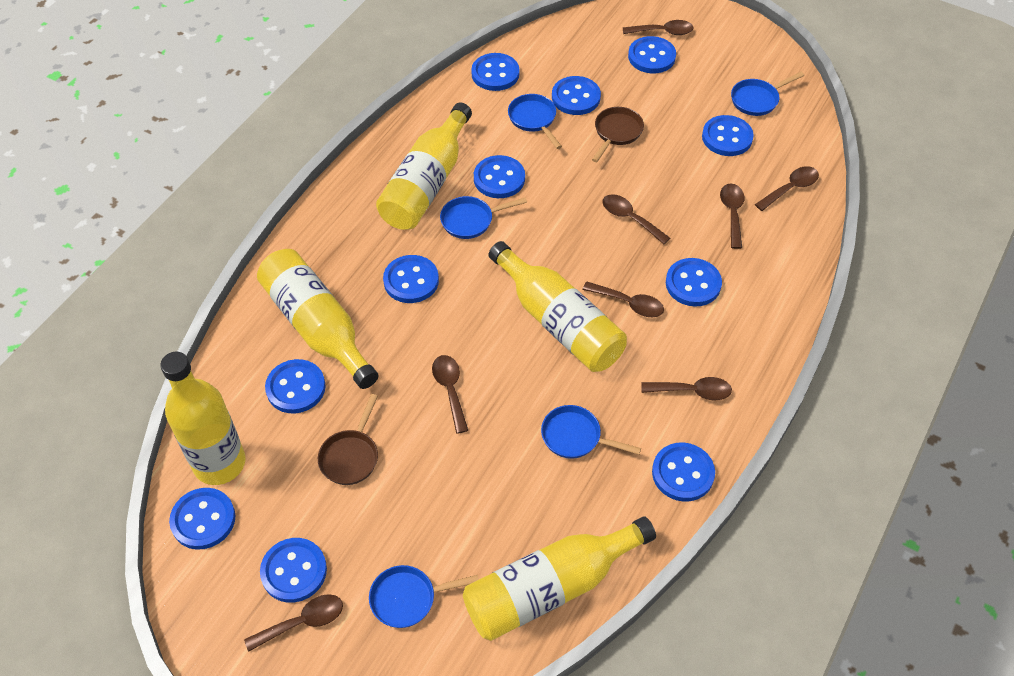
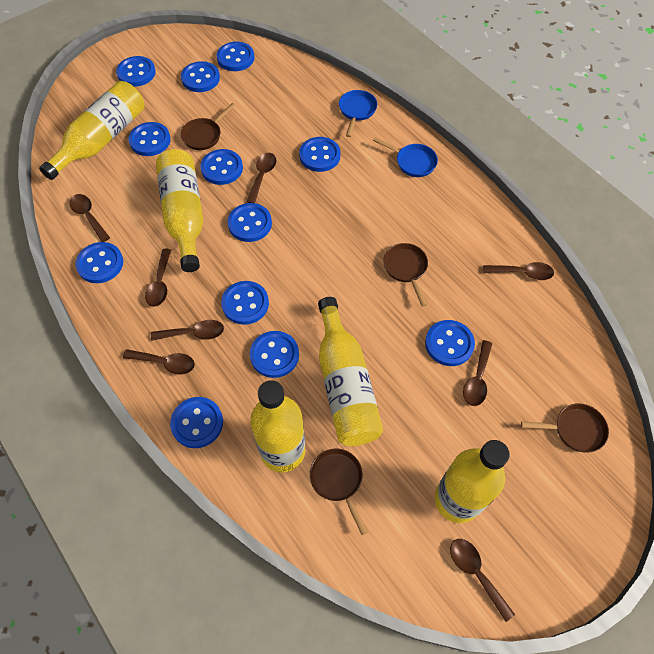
blue button: 11 -> 12
blue pan: 5 -> 2
brown pan: 2 -> 4

